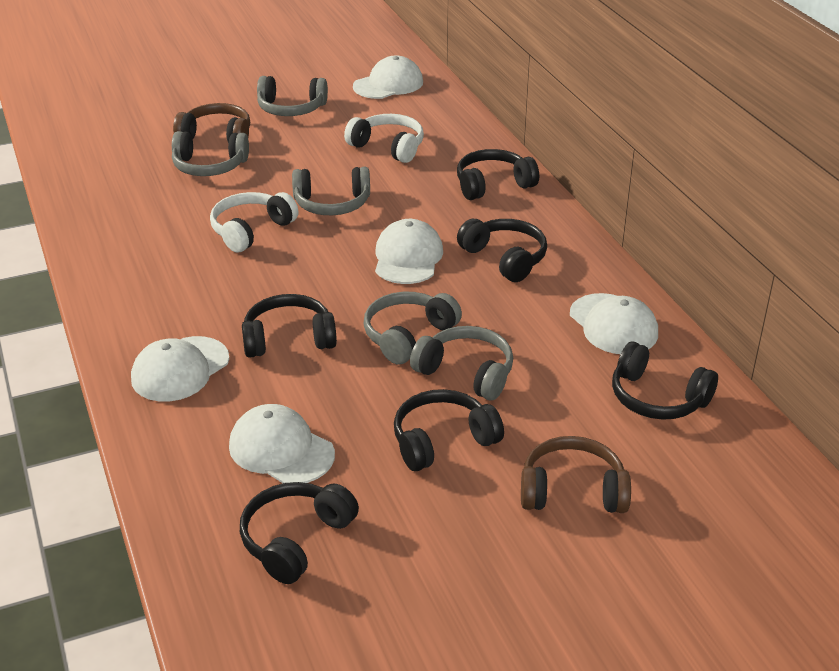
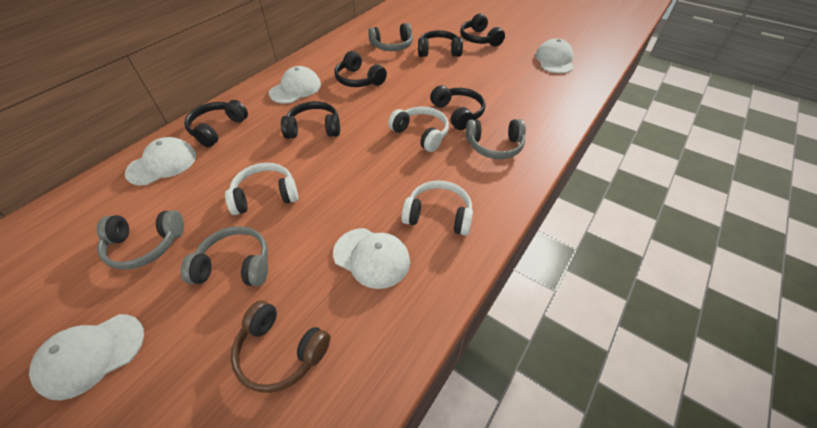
brown headphones: 2 -> 1
grey headphones: 5 -> 4
white headphones: 2 -> 3

